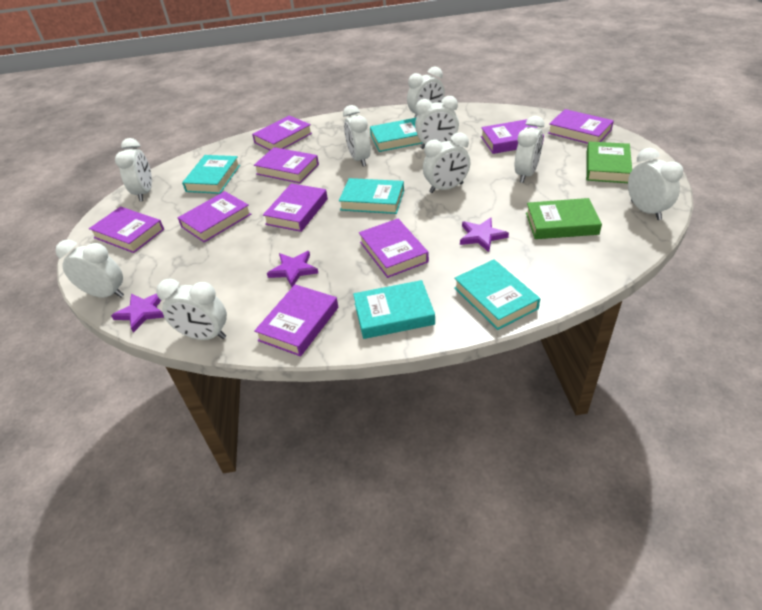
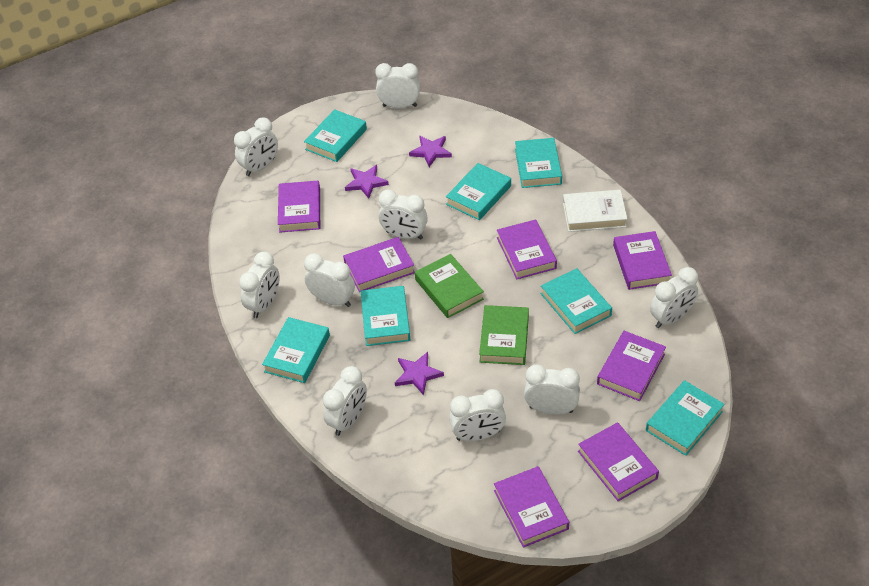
purple book: 9 -> 7
turquoise book: 5 -> 7
white book: 0 -> 1

